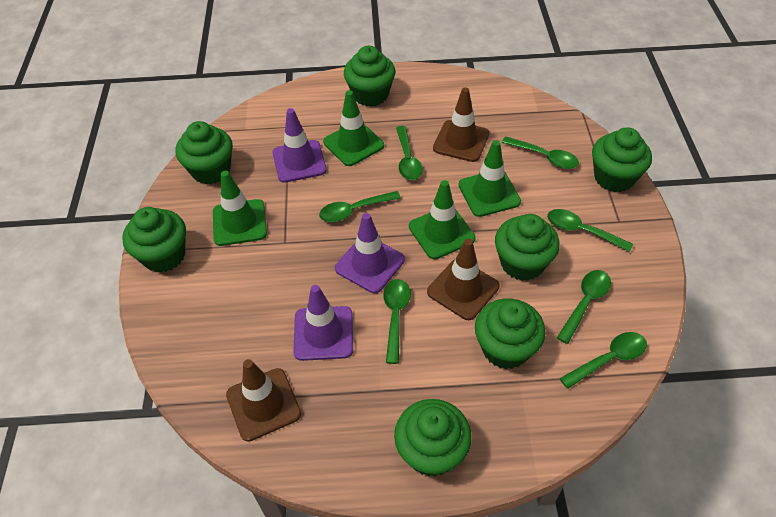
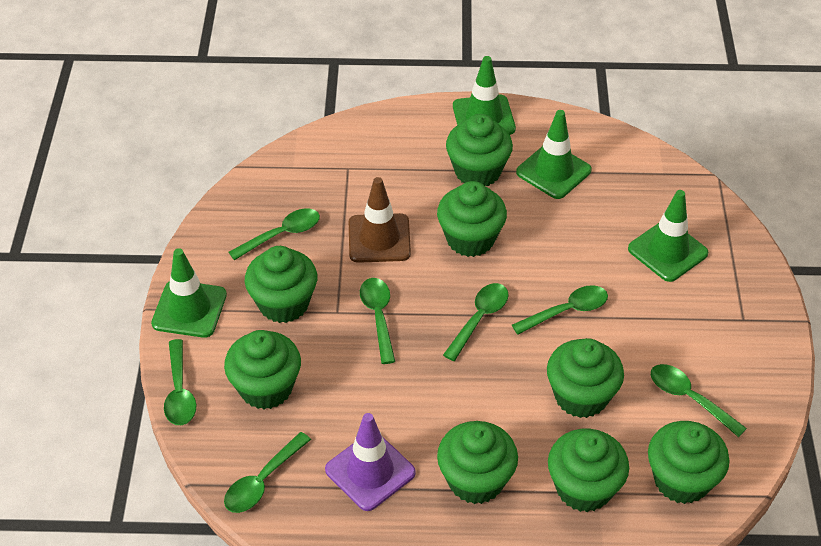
brown traffic cone: 3 -> 1
green cupcake: 7 -> 8
purple traffic cone: 3 -> 1

